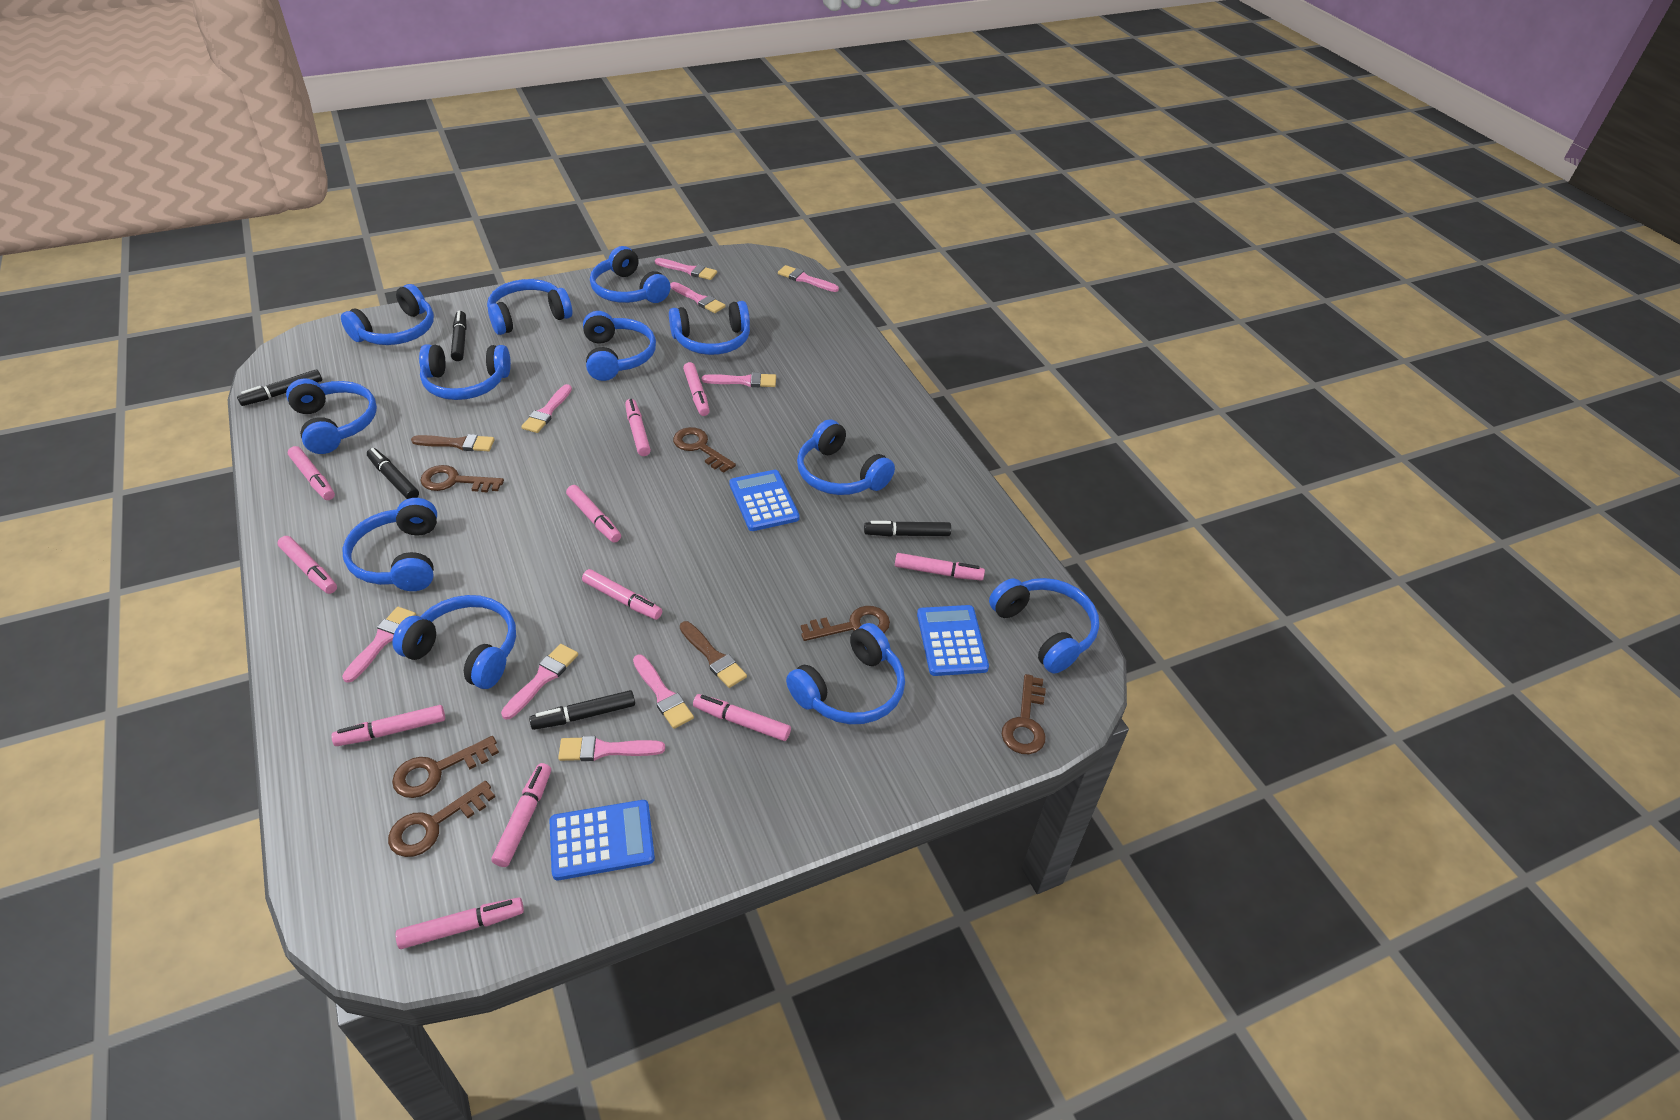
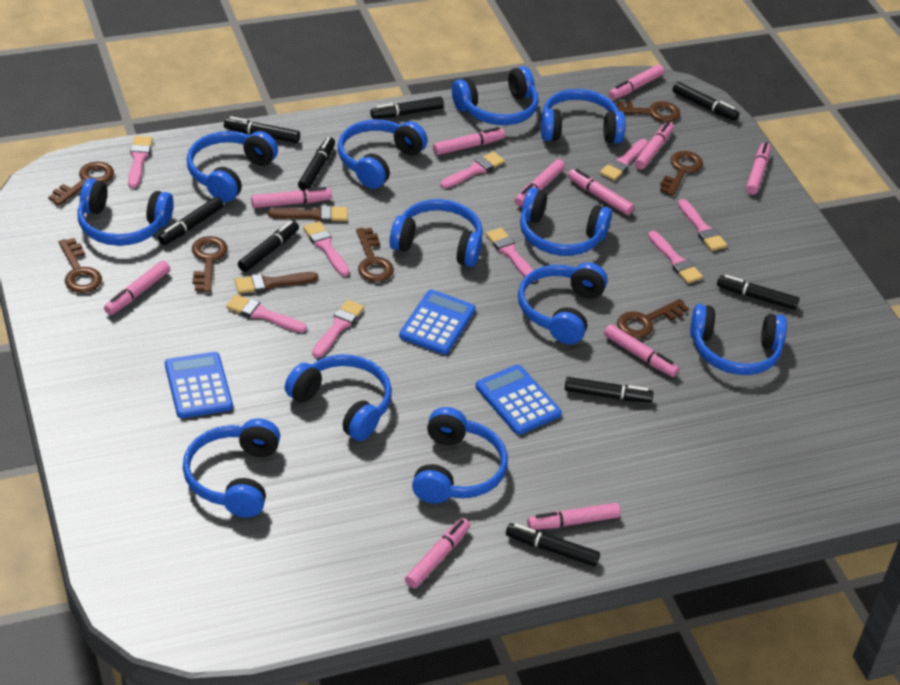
black marker: 5 -> 9
brown key: 6 -> 7

